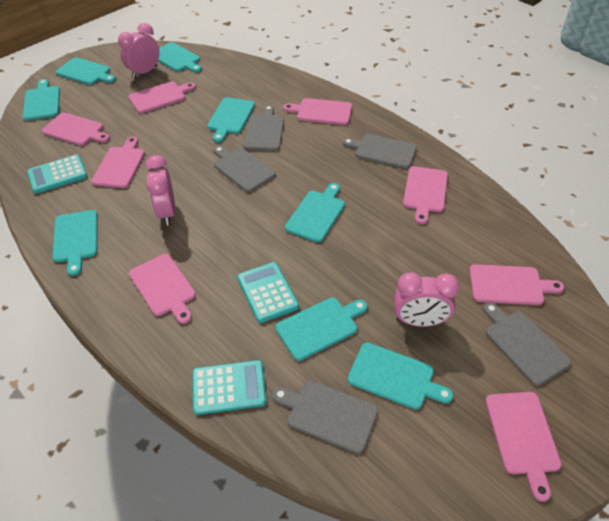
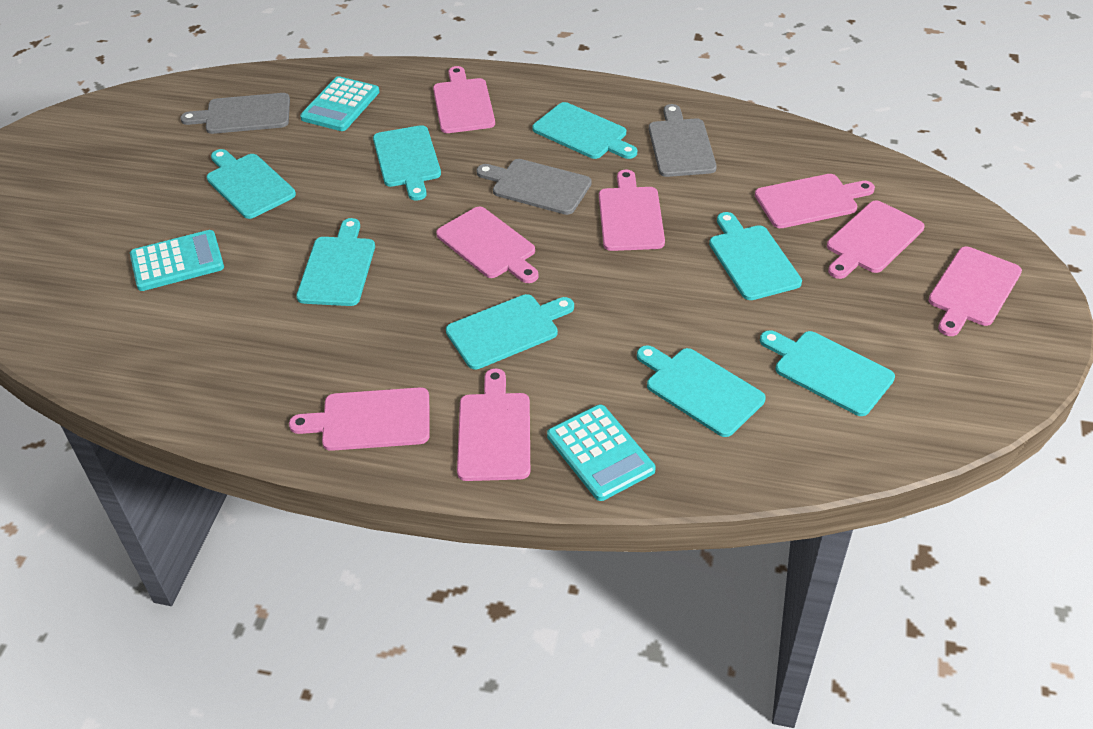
grey cutting board: 5 -> 3
pink clock: 3 -> 0

